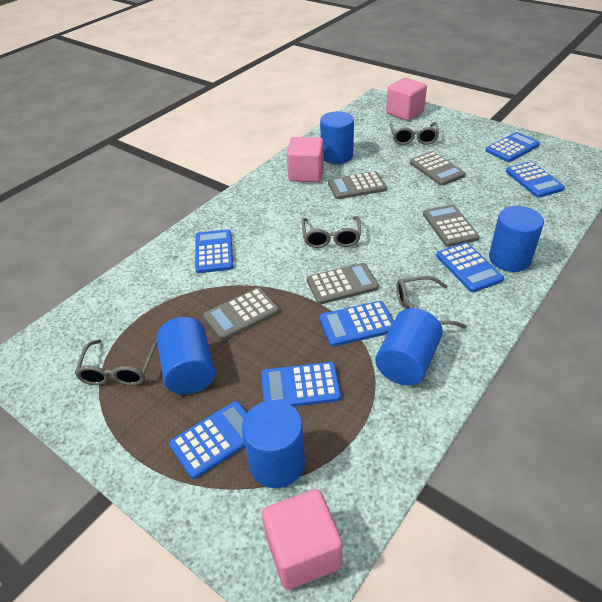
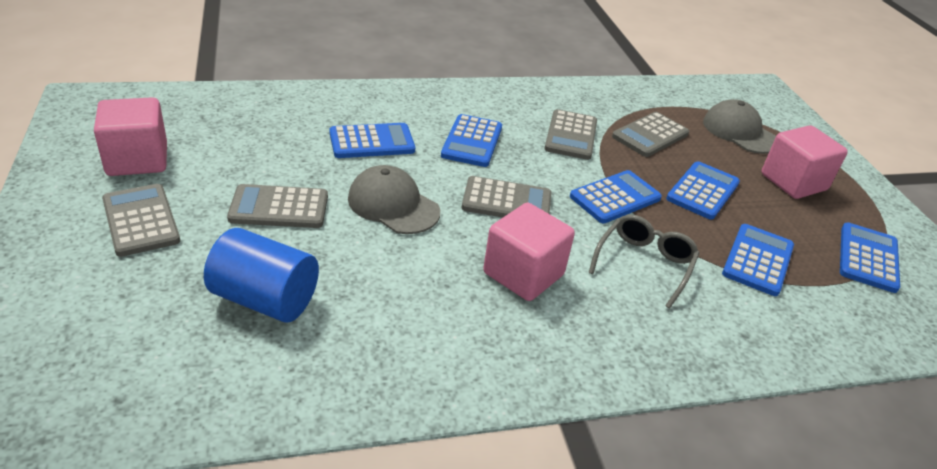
blue calculator: 7 -> 6
blue cylinder: 5 -> 1
grey cap: 0 -> 2
grey glasses: 4 -> 1

